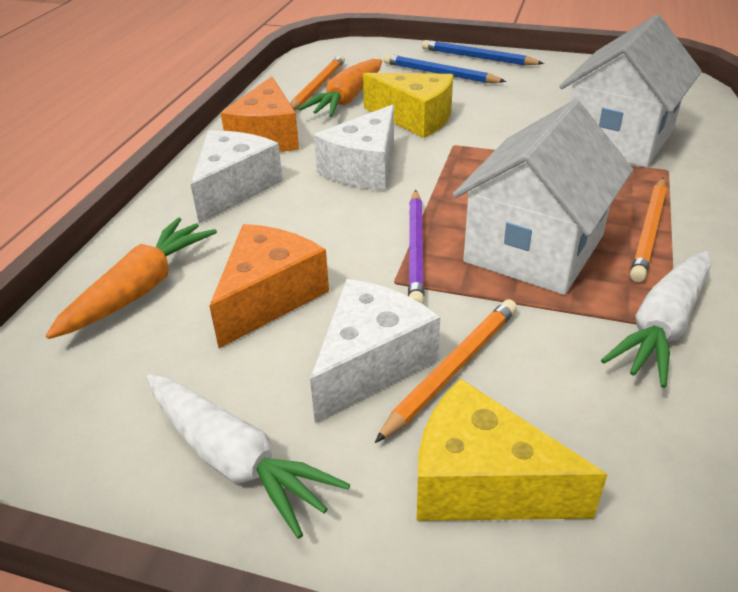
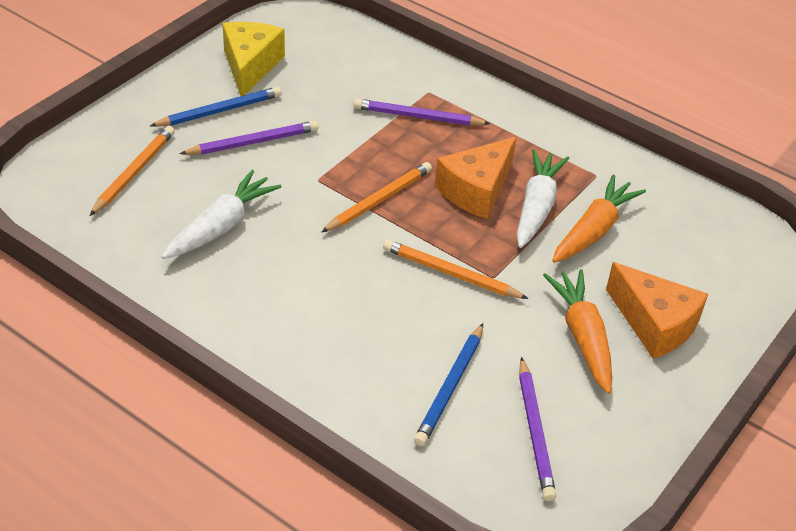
purple pencil: 1 -> 3
white cheese: 3 -> 0
white house: 2 -> 0
yellow cheese: 2 -> 1

